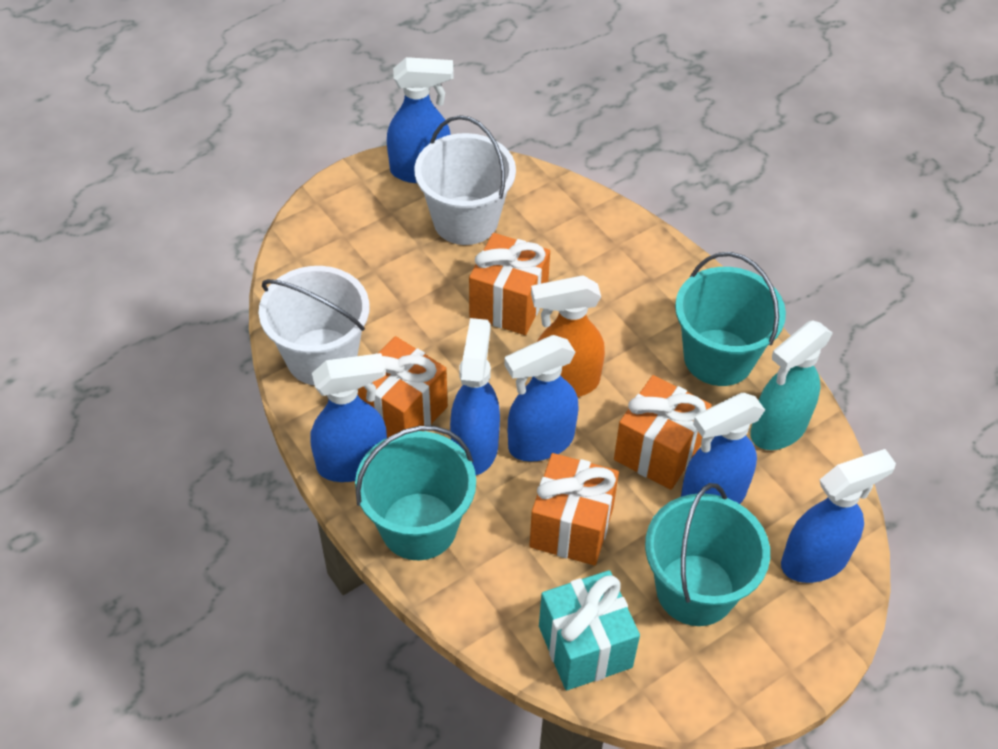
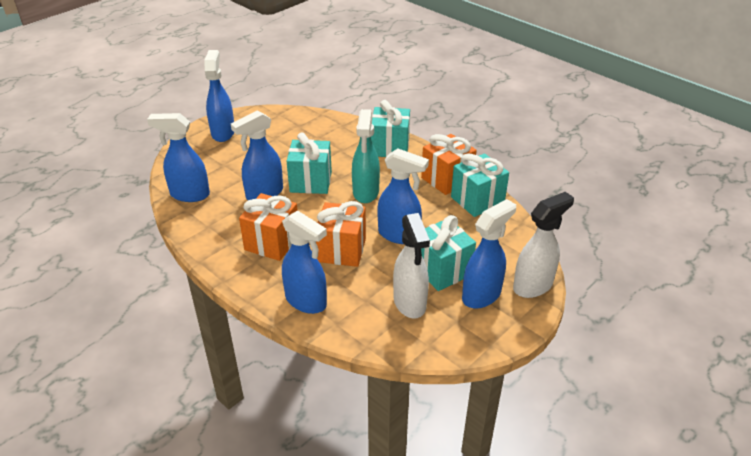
orange gift: 4 -> 3
orange spray bottle: 1 -> 0
turquoise bucket: 3 -> 0
turquoise gift: 1 -> 4
white bucket: 2 -> 0
white spray bottle: 0 -> 2

